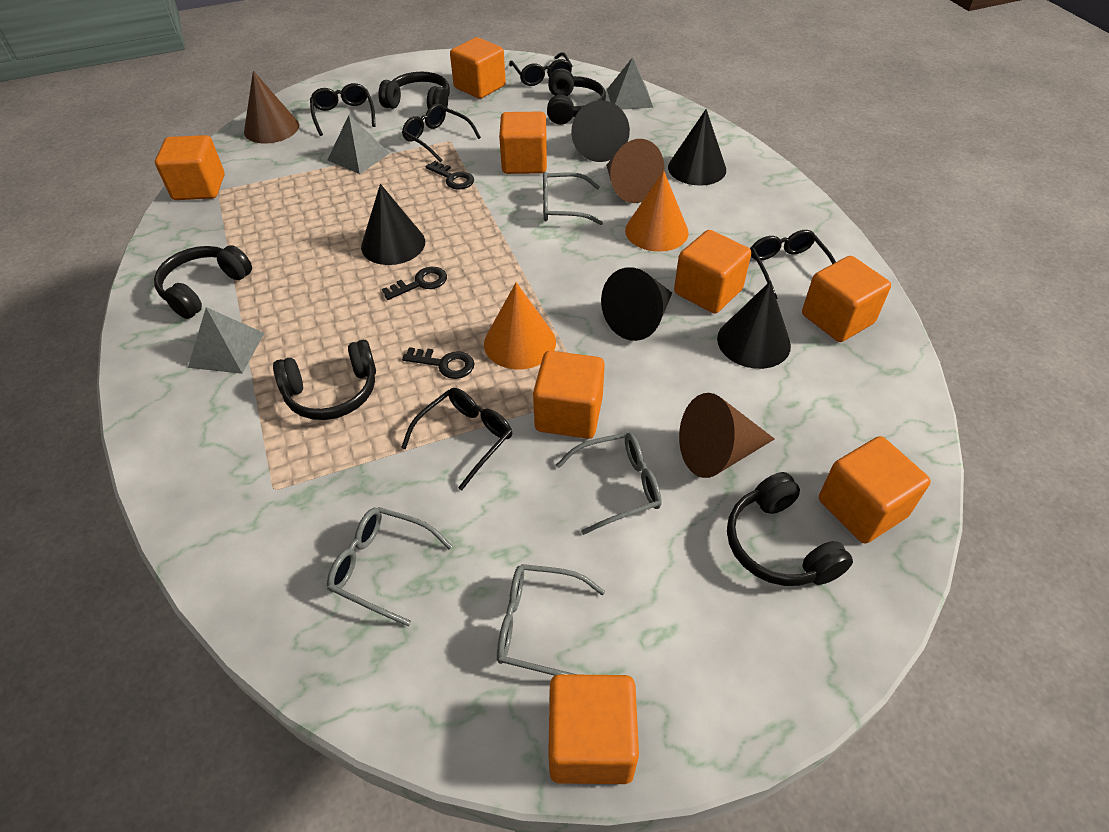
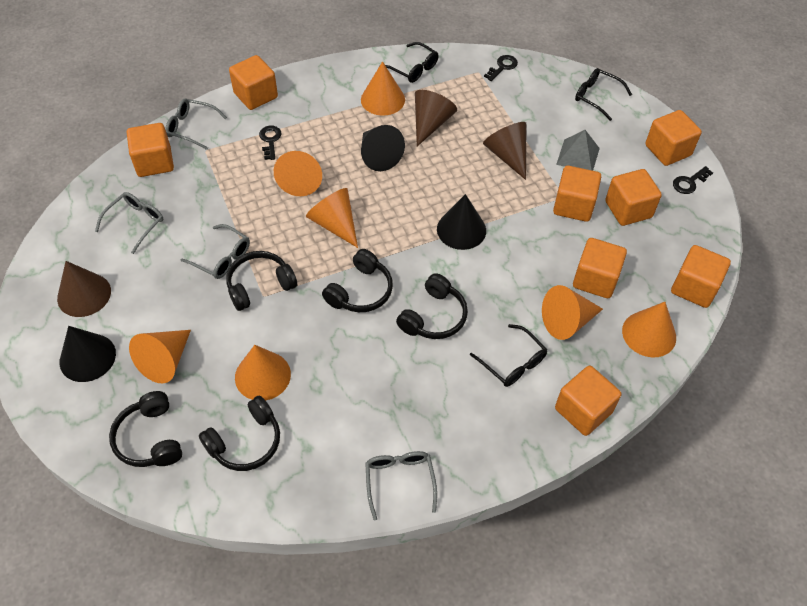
black cone: 5 -> 3
black glasses: 5 -> 3
grey pyramid: 3 -> 1
orange cone: 2 -> 7

